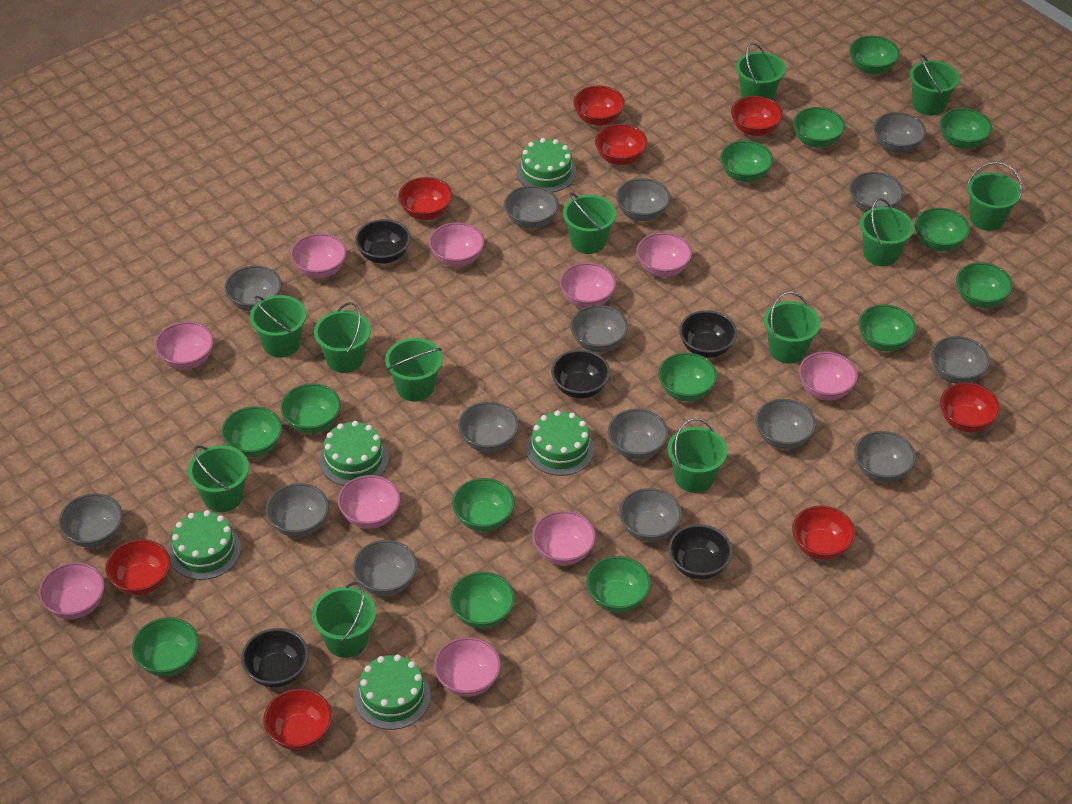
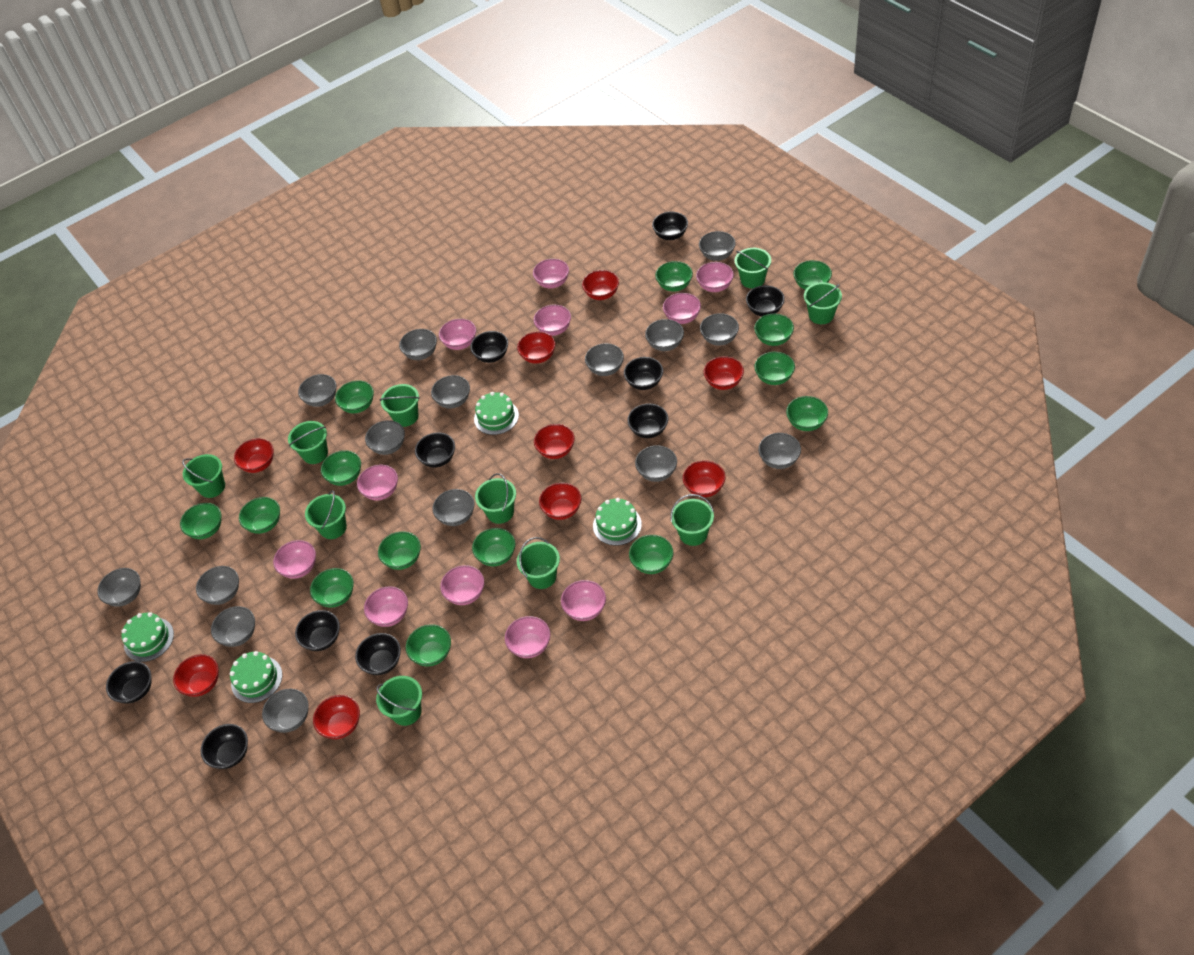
black bowl: 5 -> 10
green bucket: 12 -> 10
green cake: 5 -> 4
pink bowl: 10 -> 11
red bowl: 8 -> 9

